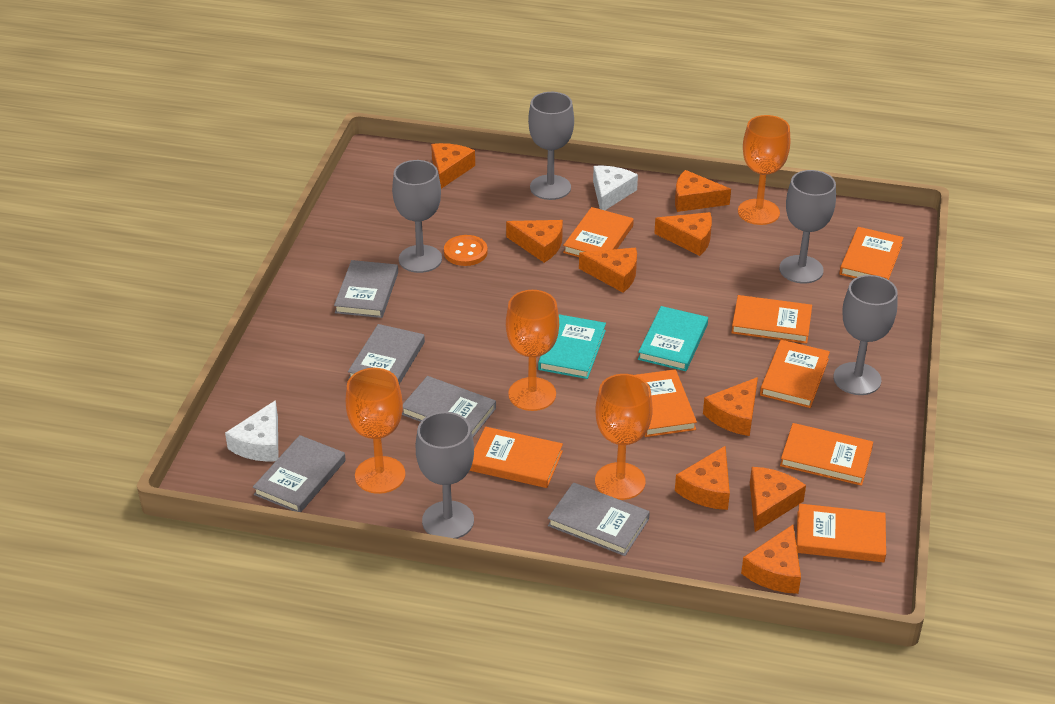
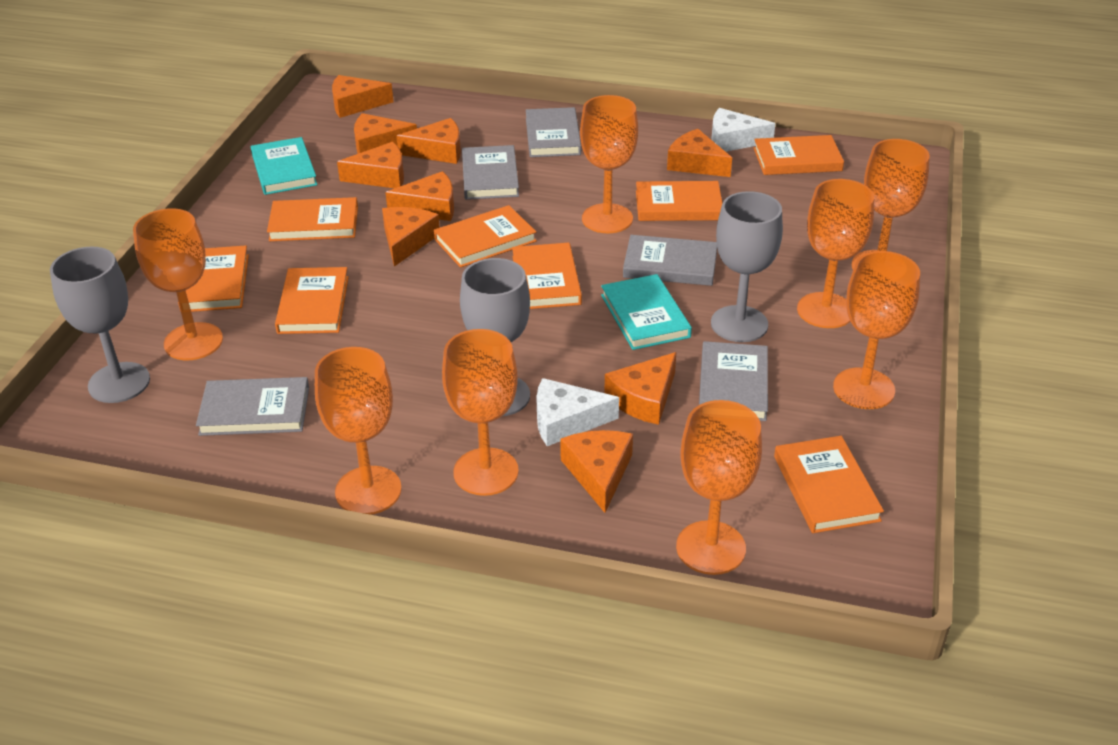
grey goblet: 5 -> 3
orange button: 1 -> 0
orange goblet: 4 -> 8

